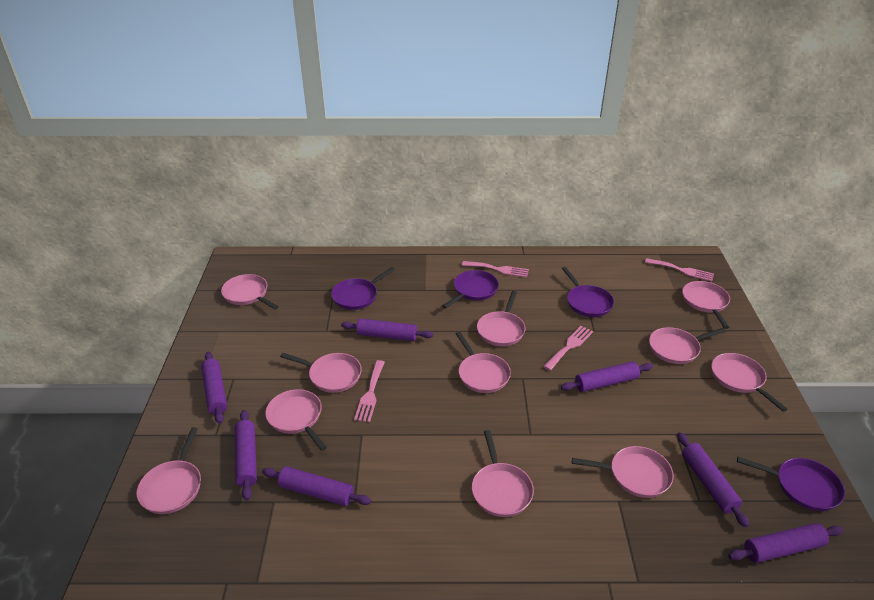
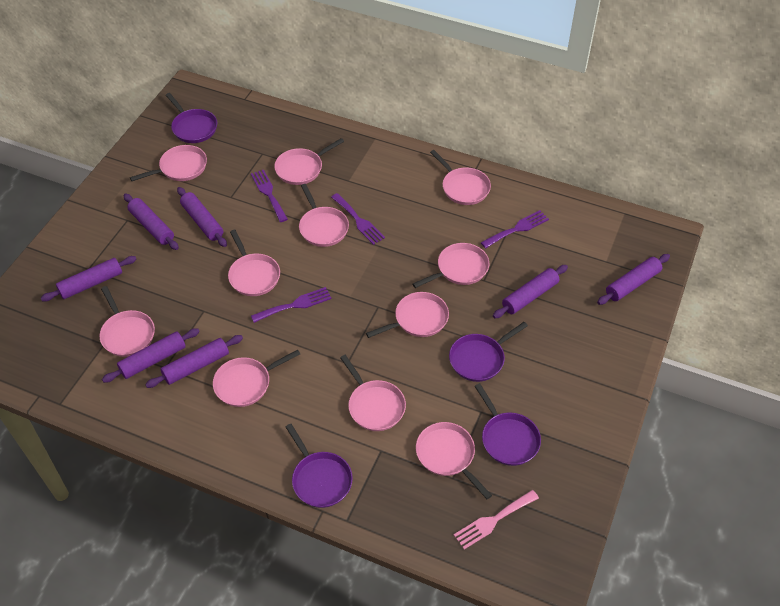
pink fork: 4 -> 1
purple fork: 0 -> 4

